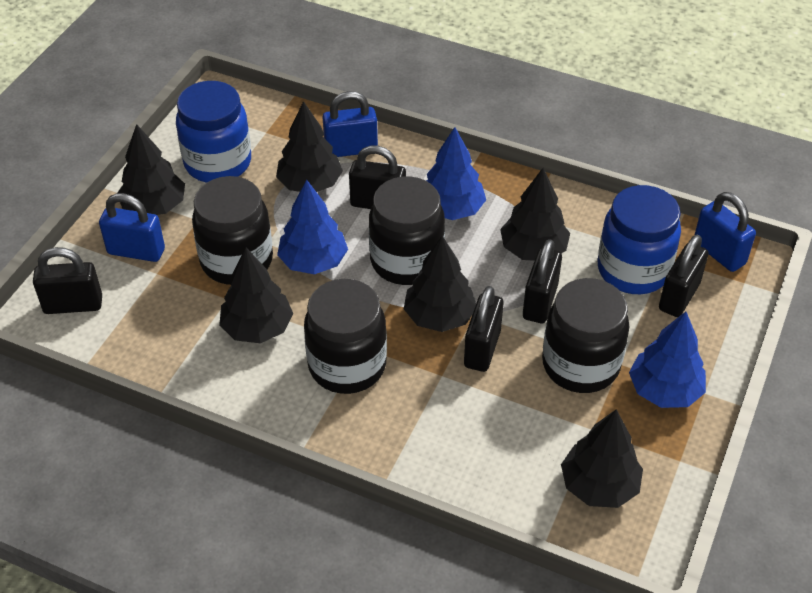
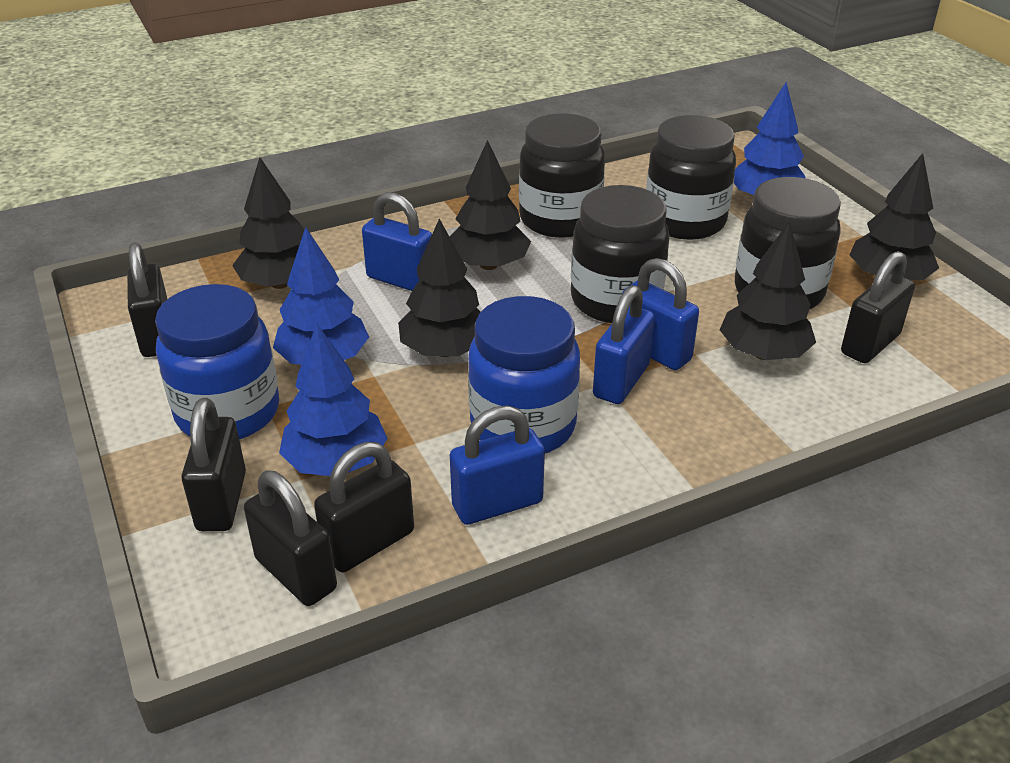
black tree: 6 -> 5
blue padlock: 3 -> 4

